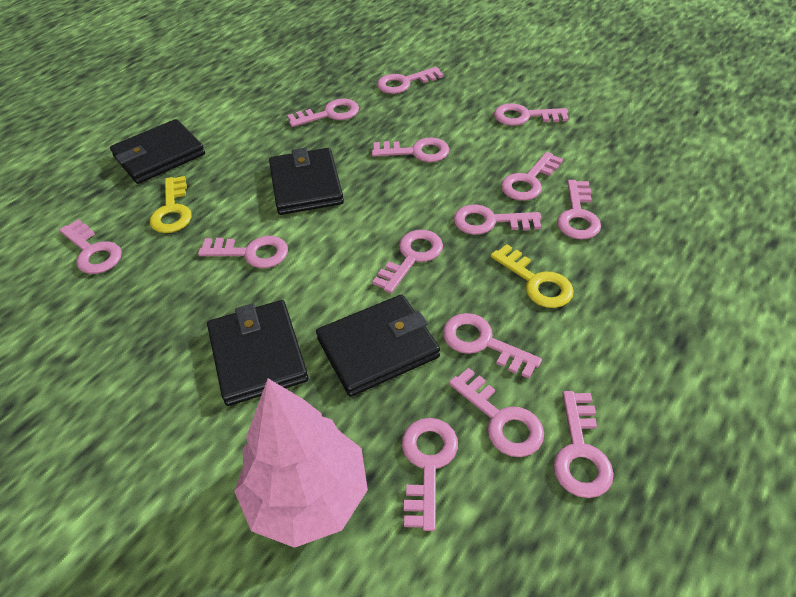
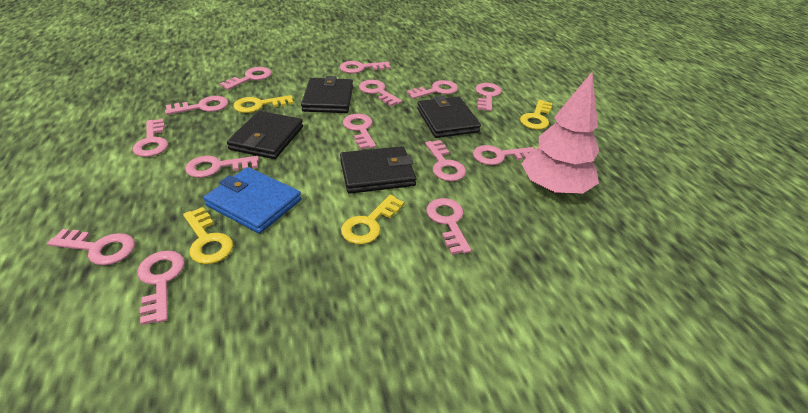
blue wallet: 0 -> 1
yellow key: 2 -> 4

